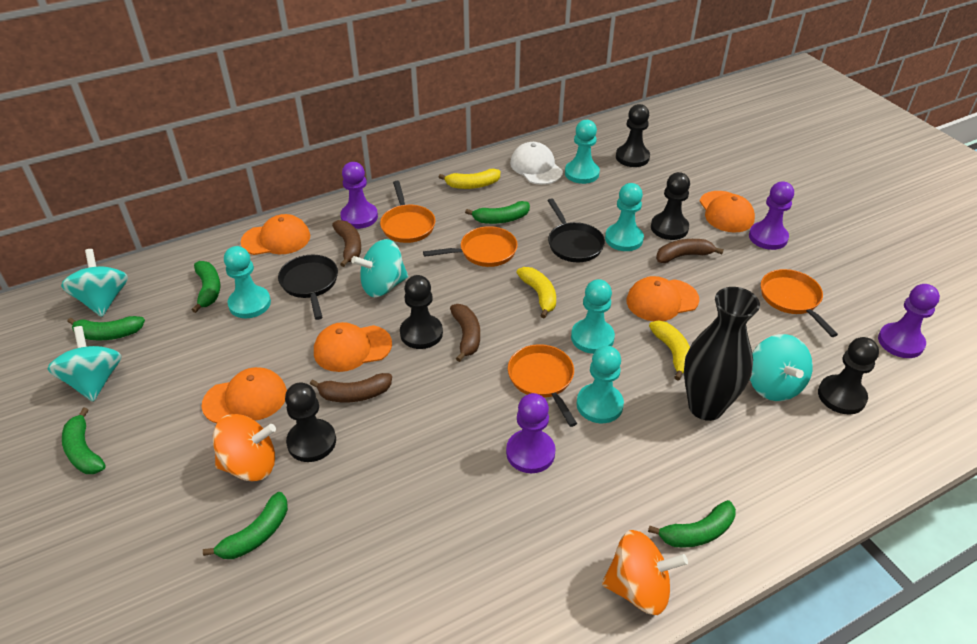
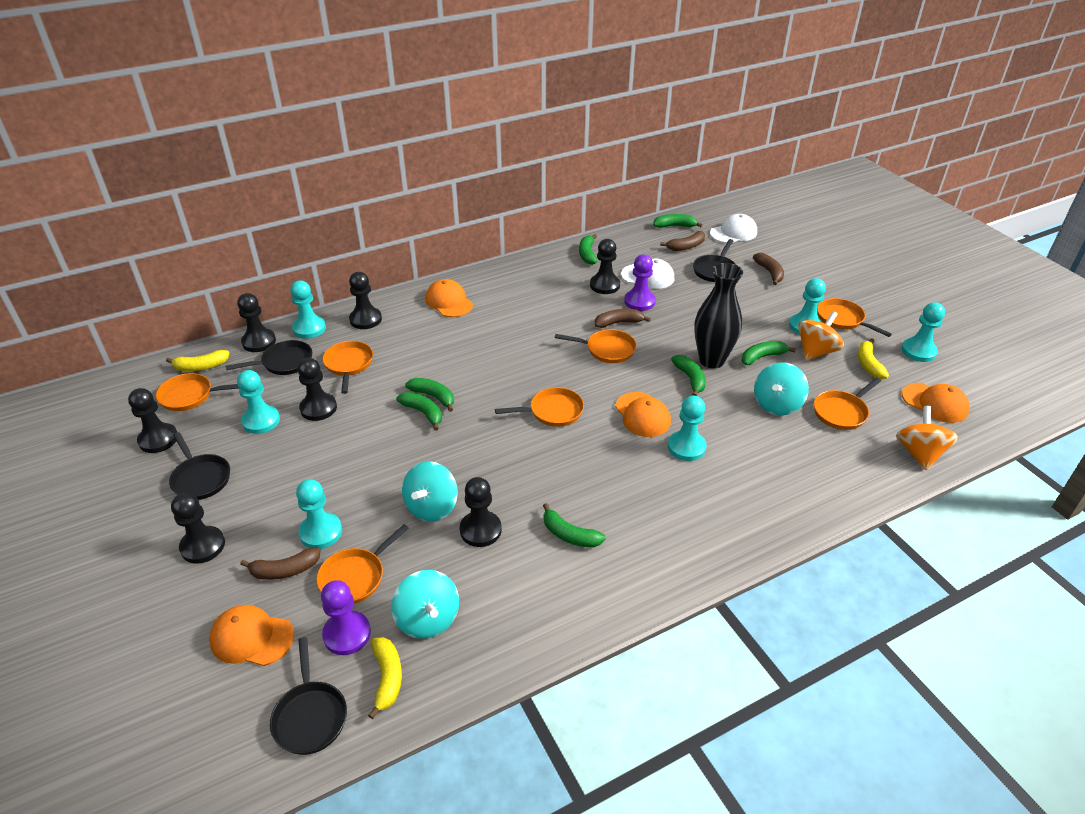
black pan: 2 -> 4
black pawn: 5 -> 7
green banana: 6 -> 7
orange cap: 5 -> 4
orange pan: 4 -> 7
purple pawn: 4 -> 2
turquoise pawn: 5 -> 6
turquoise spinning top: 4 -> 3
white cap: 1 -> 2

